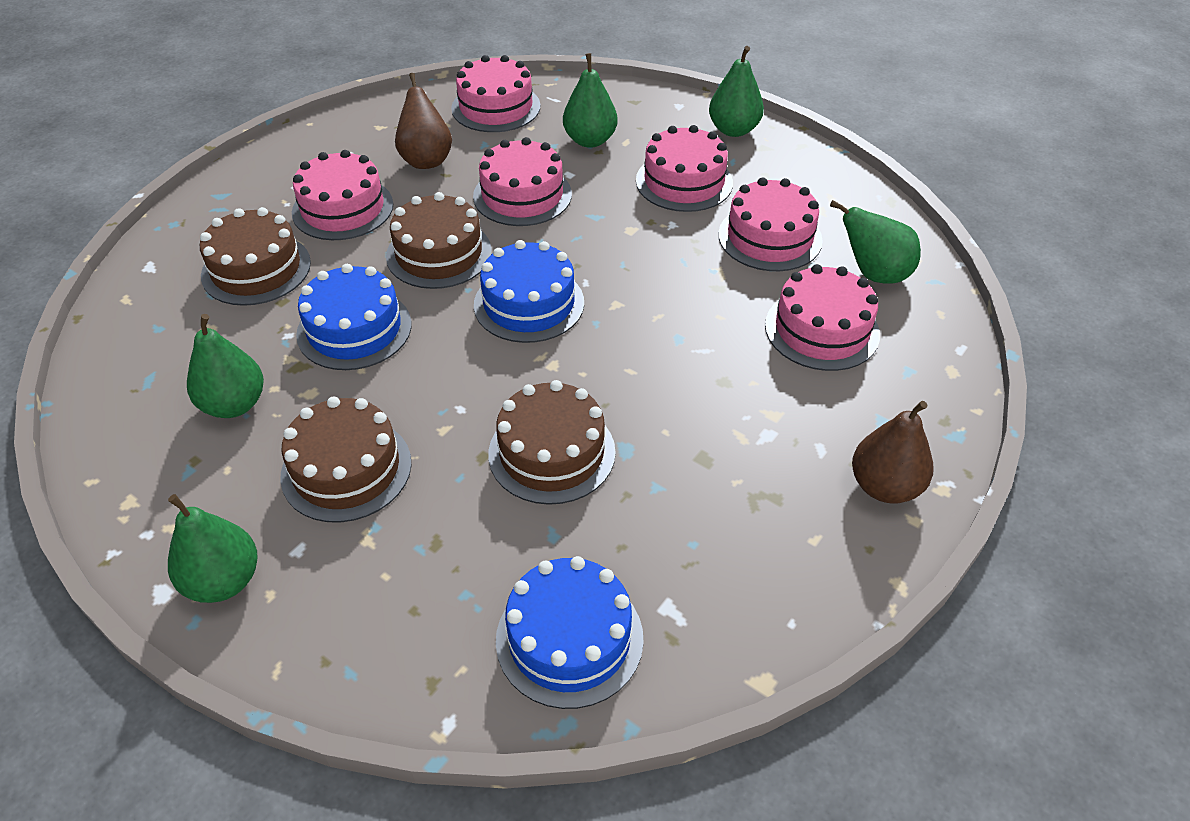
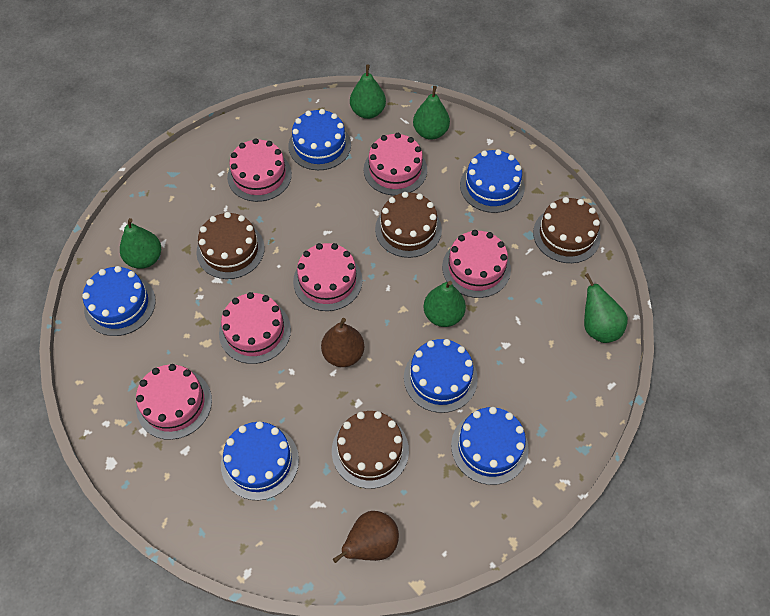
blue cake: 3 -> 6

